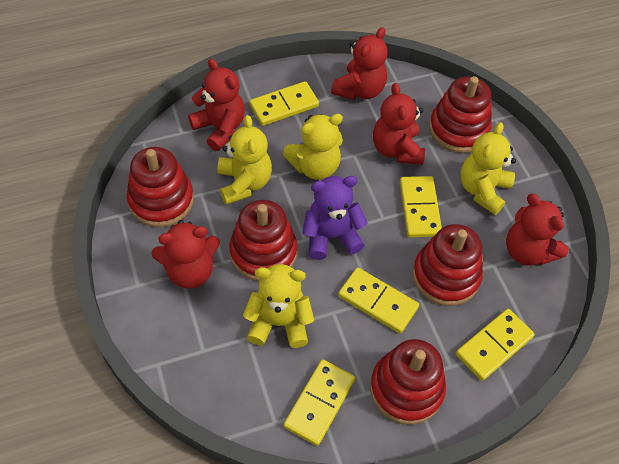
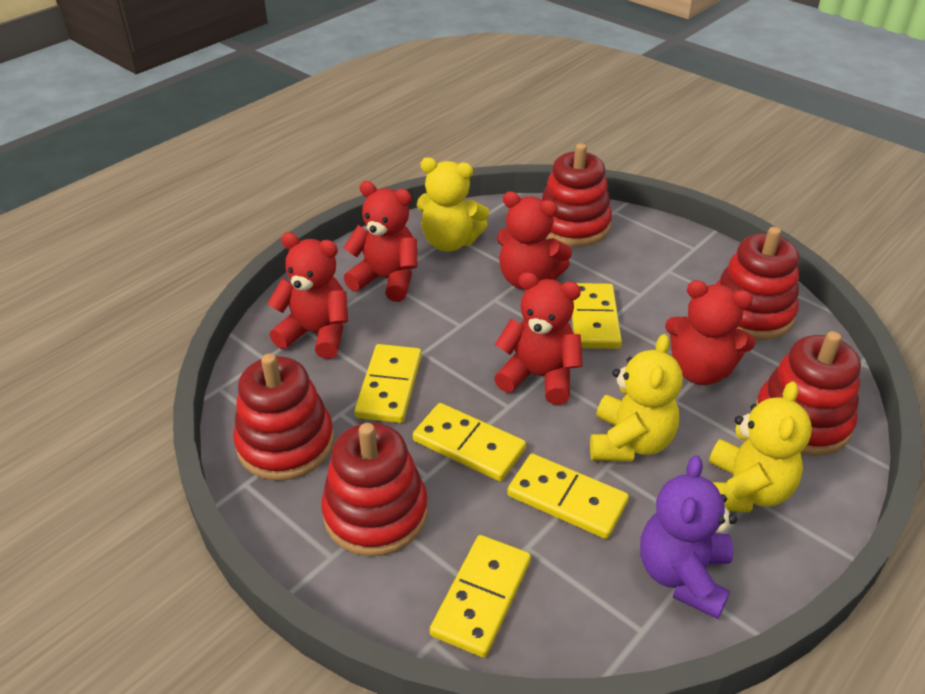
yellow teddy bear: 4 -> 3

